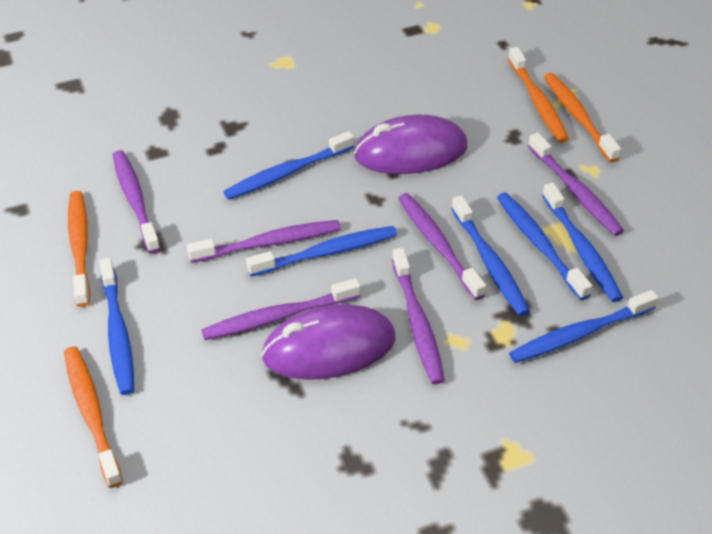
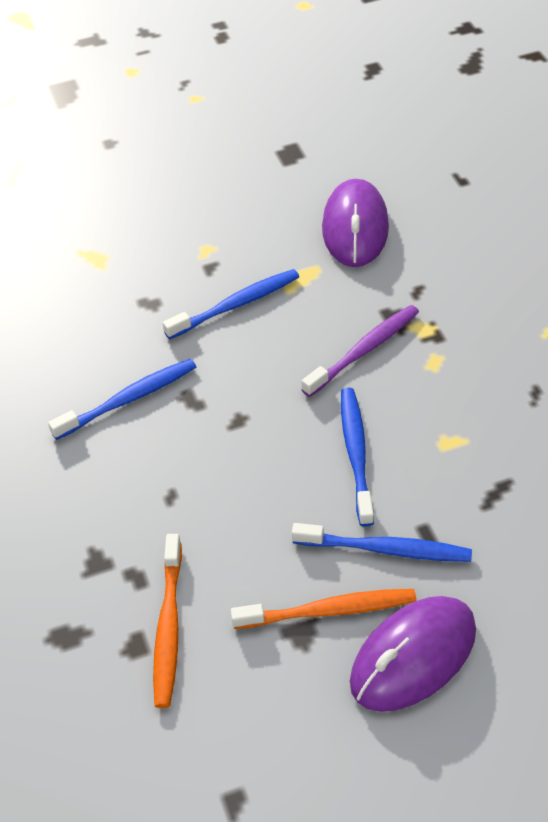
blue toothbrush: 7 -> 4
orange toothbrush: 4 -> 2
purple toothbrush: 6 -> 1

